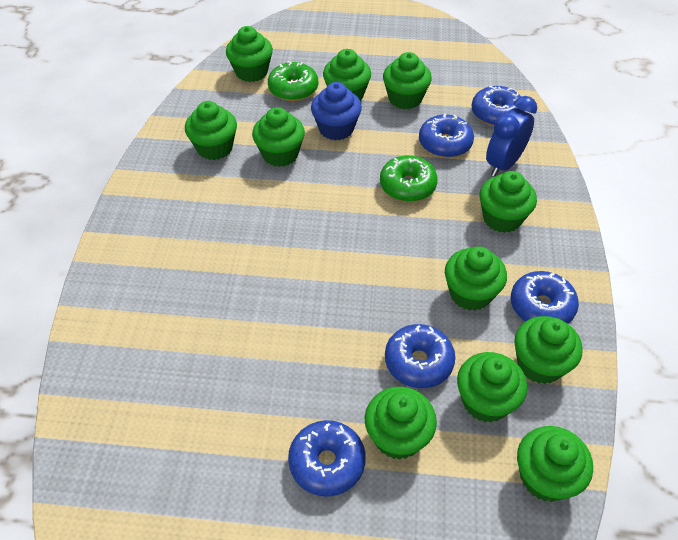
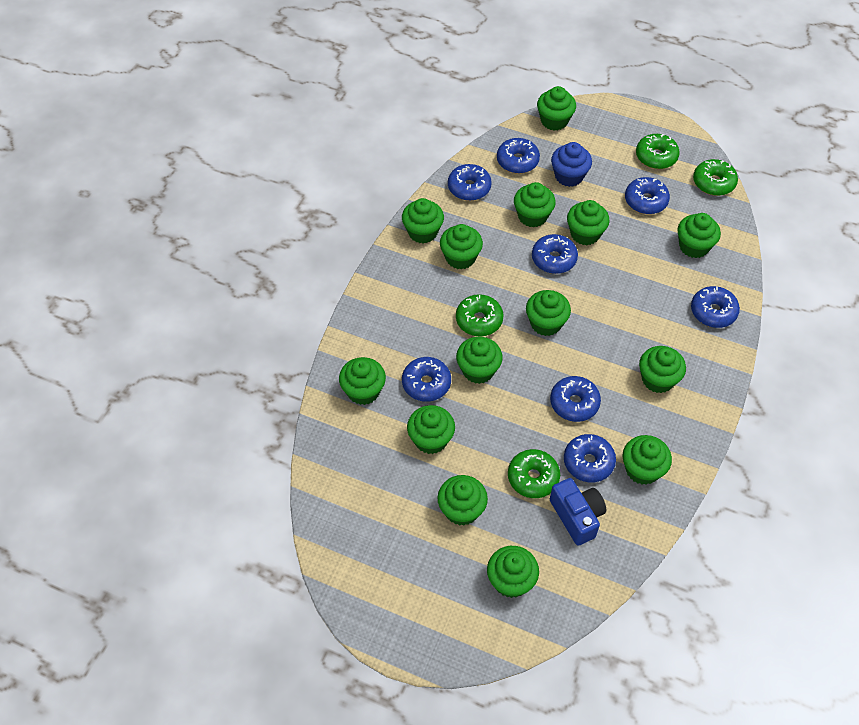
blue camera: 0 -> 1
blue clock: 1 -> 0
blue donut: 5 -> 8
green cupcake: 11 -> 14
green donut: 2 -> 4

